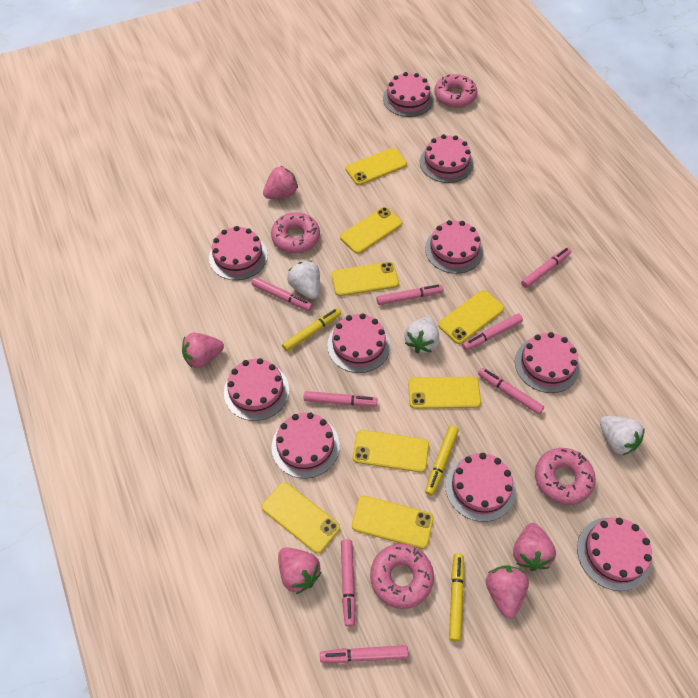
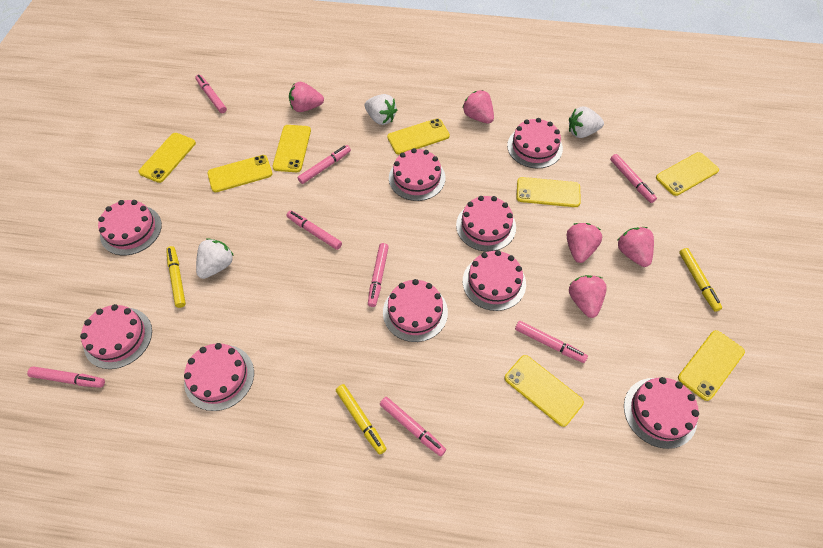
pink cake: 10 -> 9
pink donut: 4 -> 0

